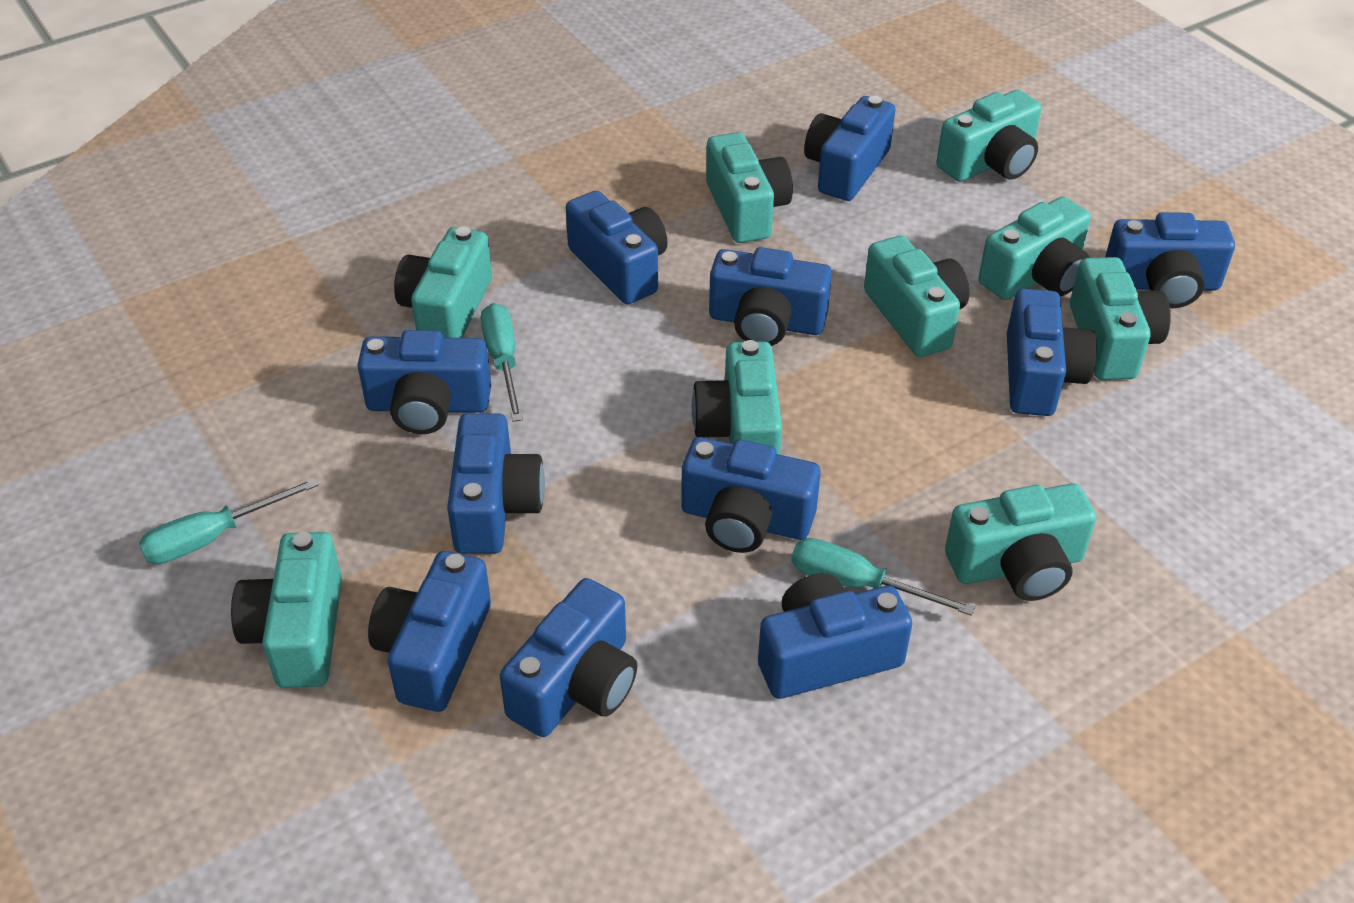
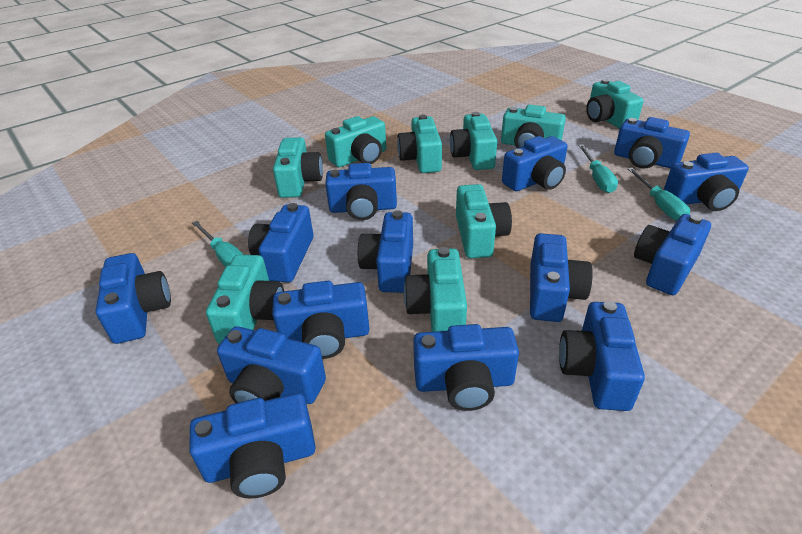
blue camera: 11 -> 14

